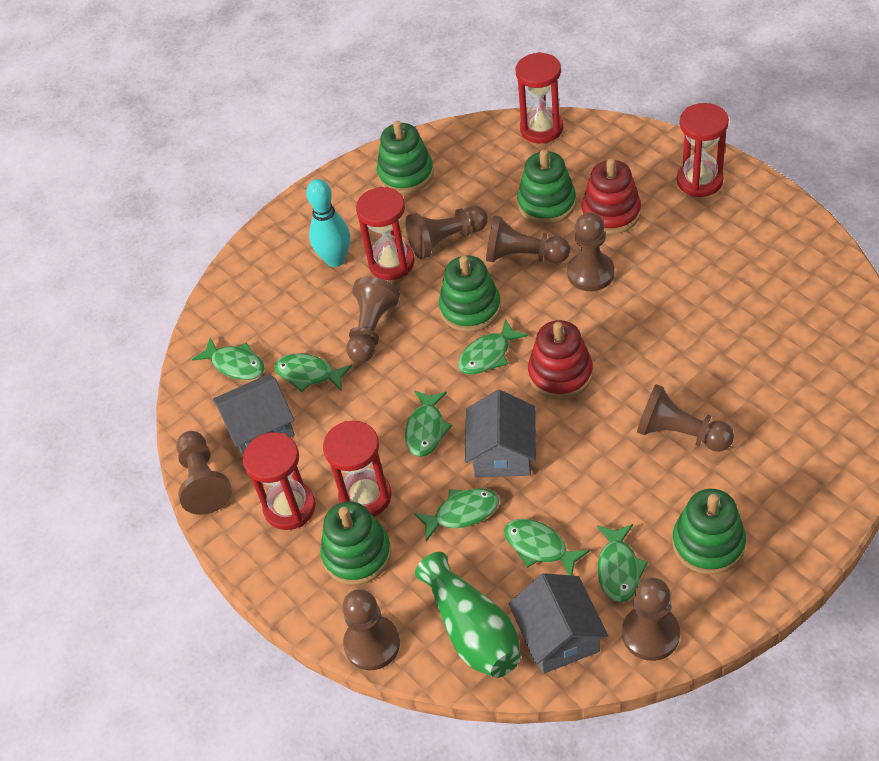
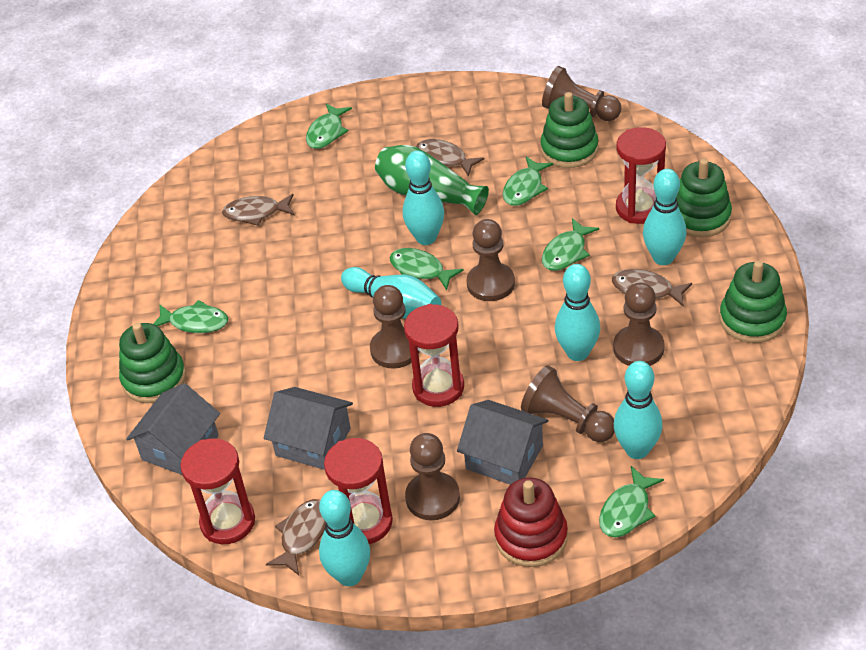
brown fish: 0 -> 4
brown pawn: 8 -> 6
green fish: 7 -> 6
green stacking toy: 5 -> 4
red hourglass: 5 -> 4
red stacking toy: 2 -> 1
turquoise bowling pin: 1 -> 6

